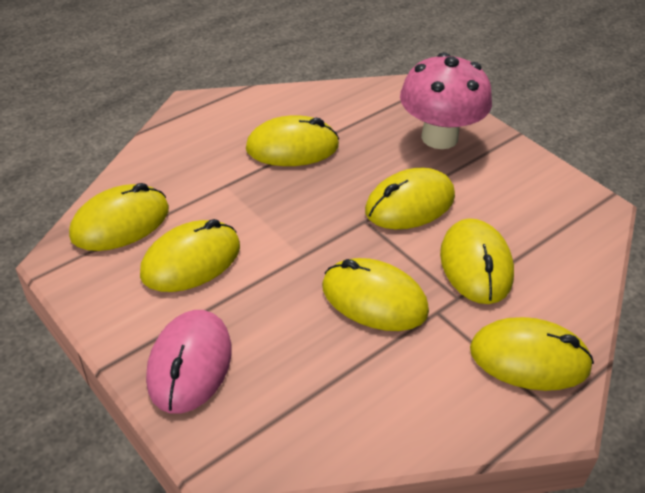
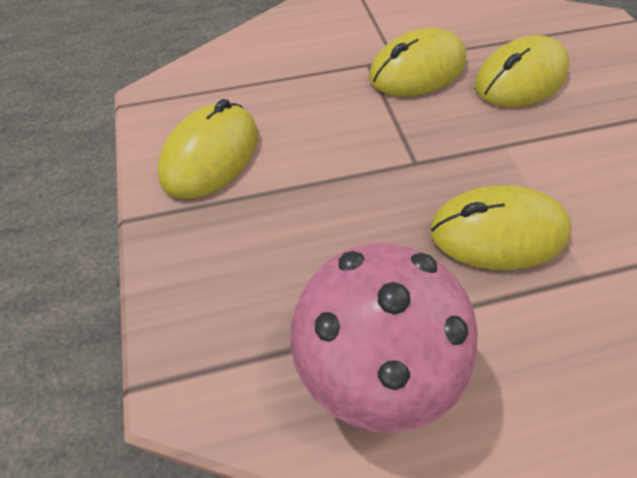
pink mouse: 1 -> 0
yellow mouse: 7 -> 4

